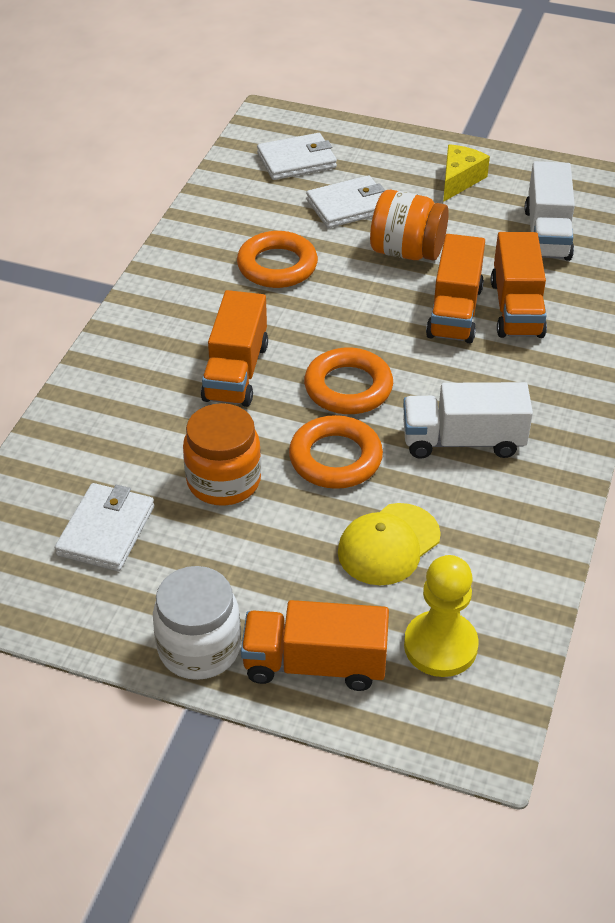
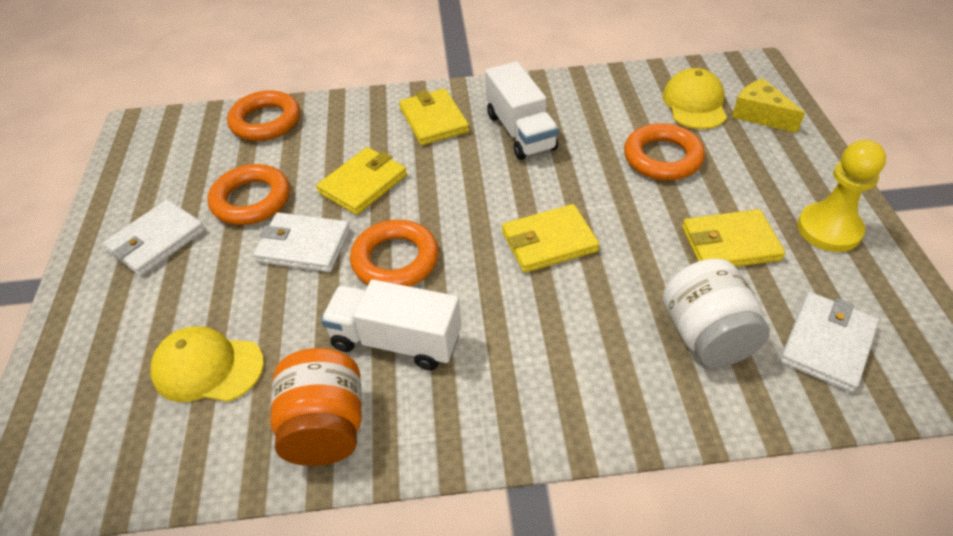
orange jar: 2 -> 1
orange ring: 3 -> 4
orange truck: 4 -> 0
yellow cap: 1 -> 2
yellow wallet: 0 -> 4

